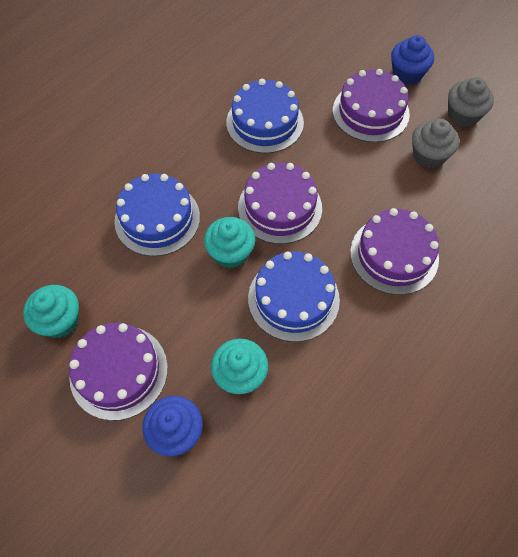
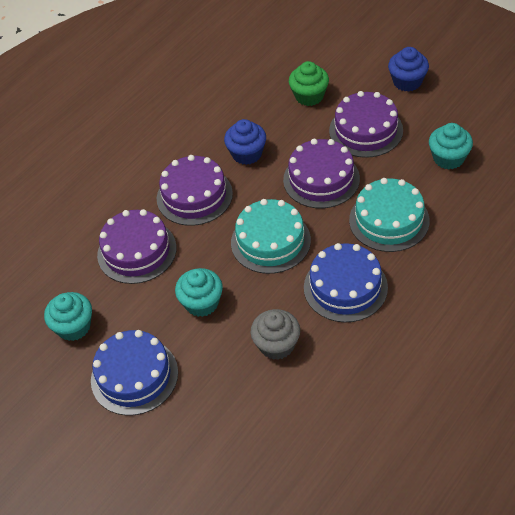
blue cake: 3 -> 2
green cupcake: 0 -> 1
grey cupcake: 2 -> 1
turquoise cake: 0 -> 2

